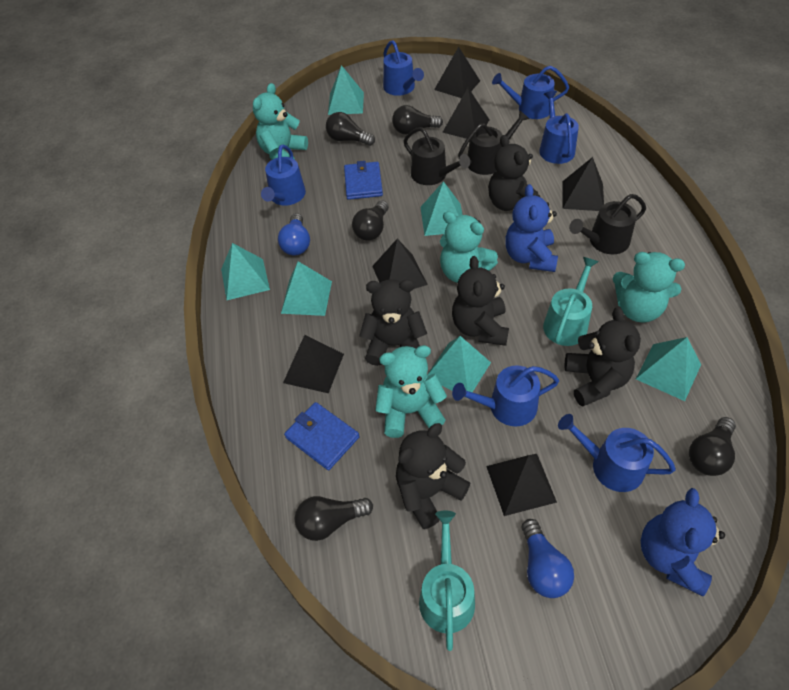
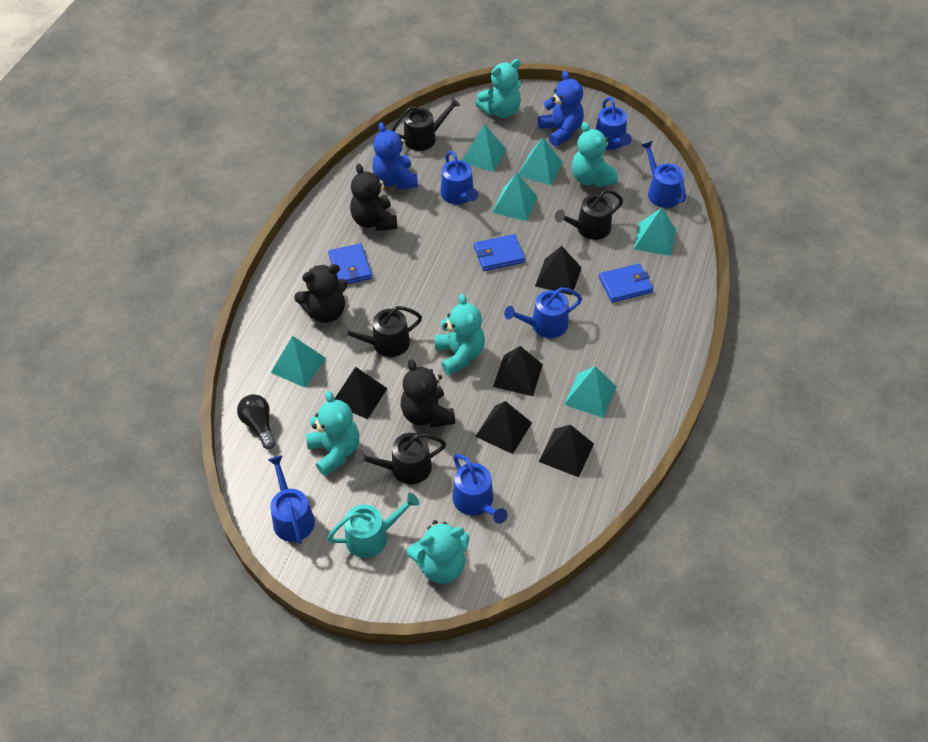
black light bulb: 5 -> 1
black pyramid: 6 -> 5
black teddy bear: 5 -> 3
black watering can: 3 -> 4
blue light bulb: 2 -> 0
blue wallet: 2 -> 3
turquoise teddy bear: 4 -> 5
turquoise watering can: 2 -> 1

